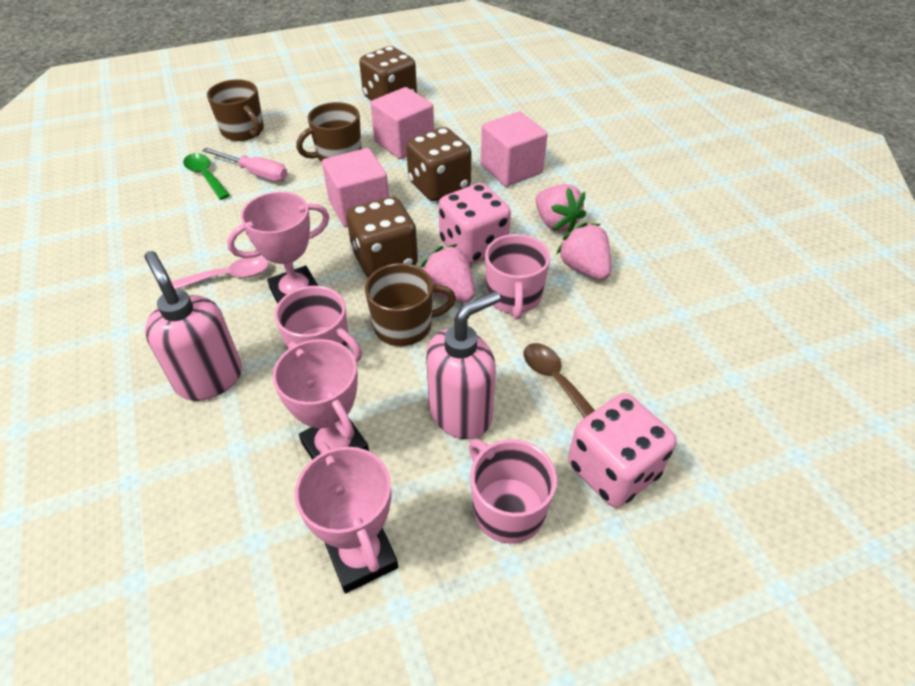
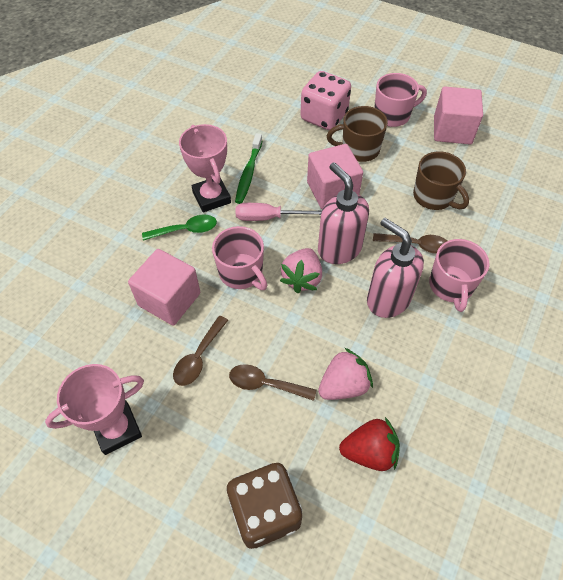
brown dice: 3 -> 1
brown mug: 3 -> 2
brown spoon: 1 -> 3
green toothbrush: 0 -> 1
pink dice: 2 -> 1
pink spoon: 1 -> 0
pink strawberry: 3 -> 2
pink trophy: 3 -> 2
red strawberry: 0 -> 1

